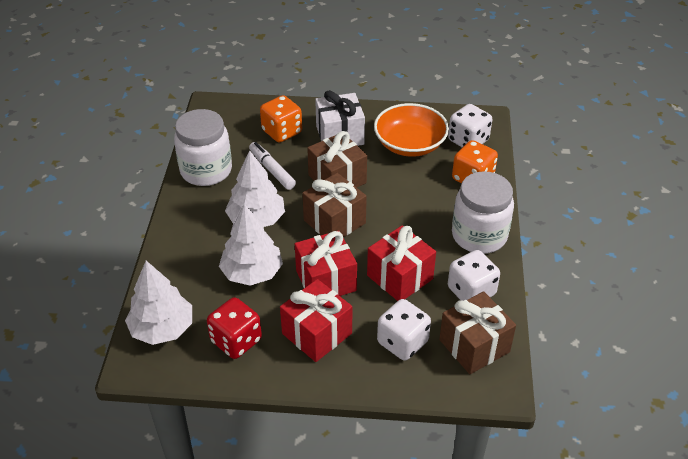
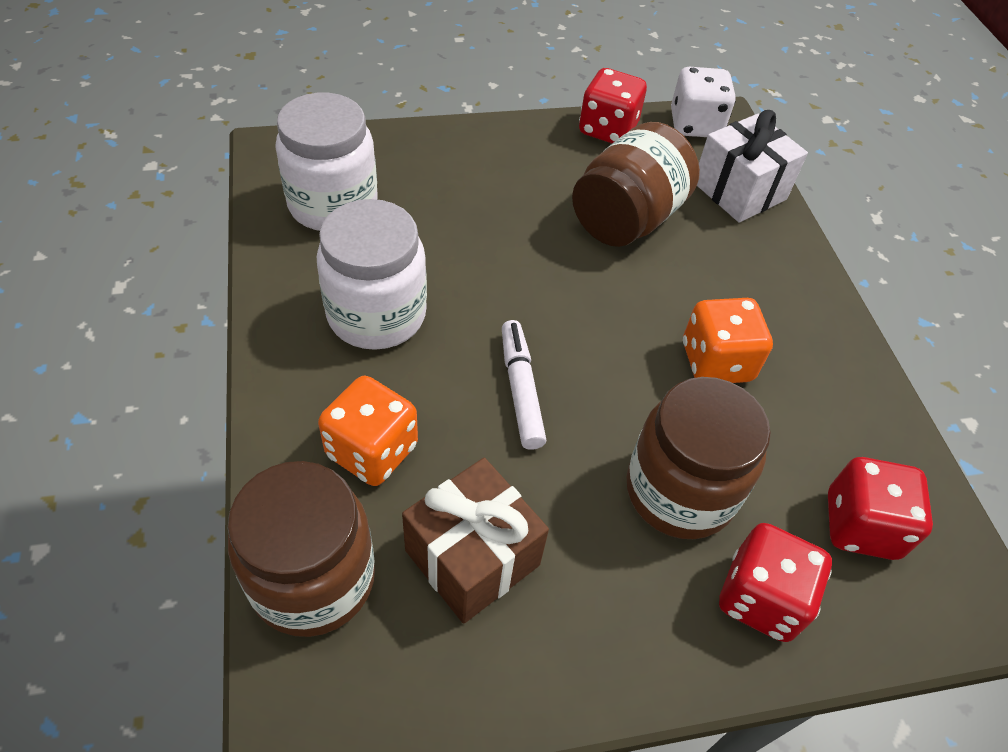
brown gift: 3 -> 1
brown jar: 0 -> 3
orange bowl: 1 -> 0
red dice: 1 -> 3
red gift: 3 -> 0
white dice: 3 -> 1
white tree: 3 -> 0

